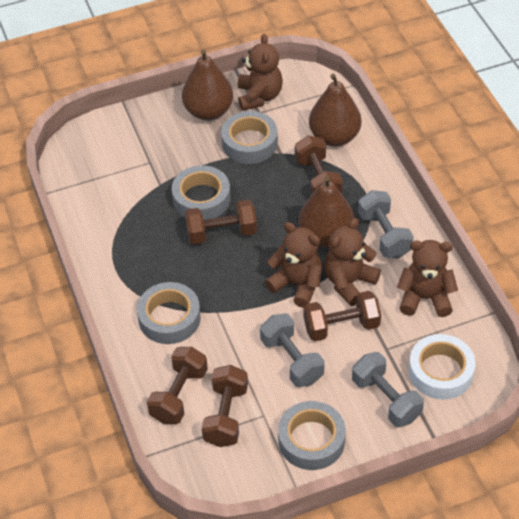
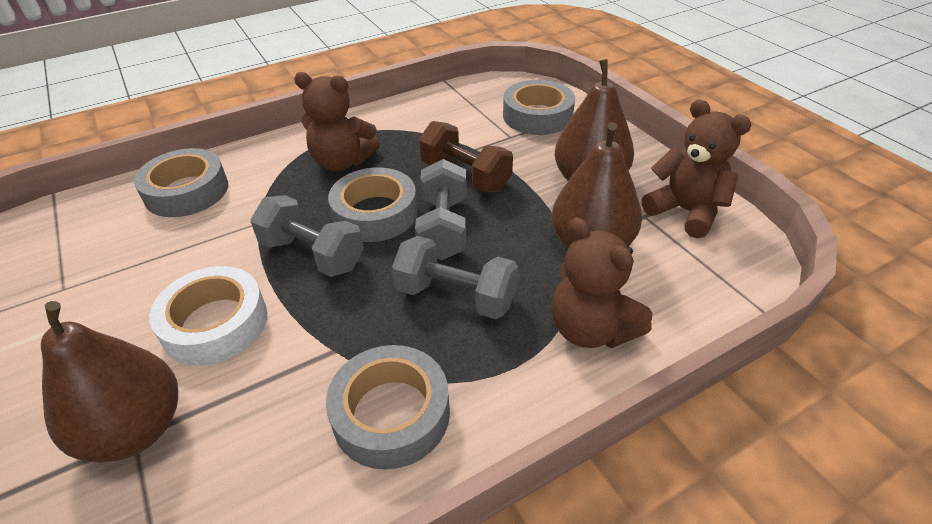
brown dumbbell: 5 -> 1
brown teddy bear: 4 -> 3

